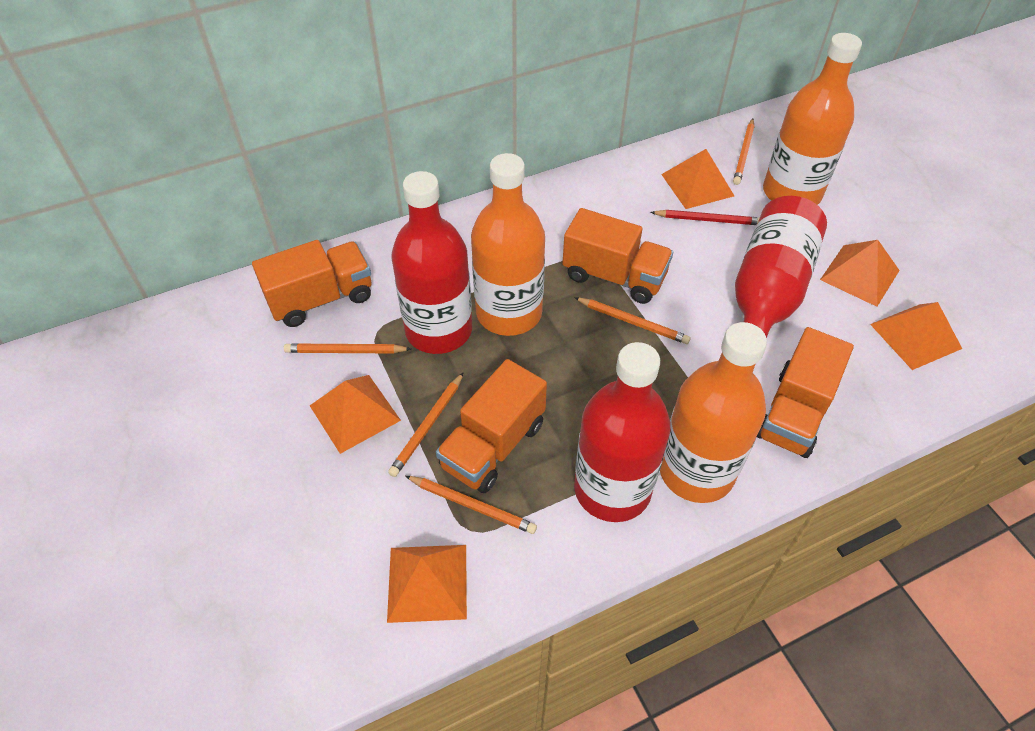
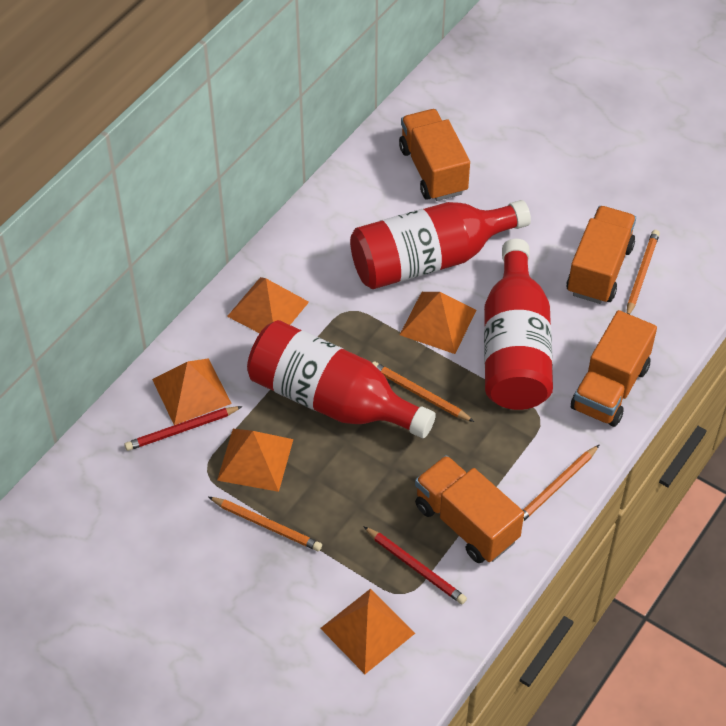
orange bottle: 3 -> 0
orange pencil: 5 -> 4
red pencil: 1 -> 2

